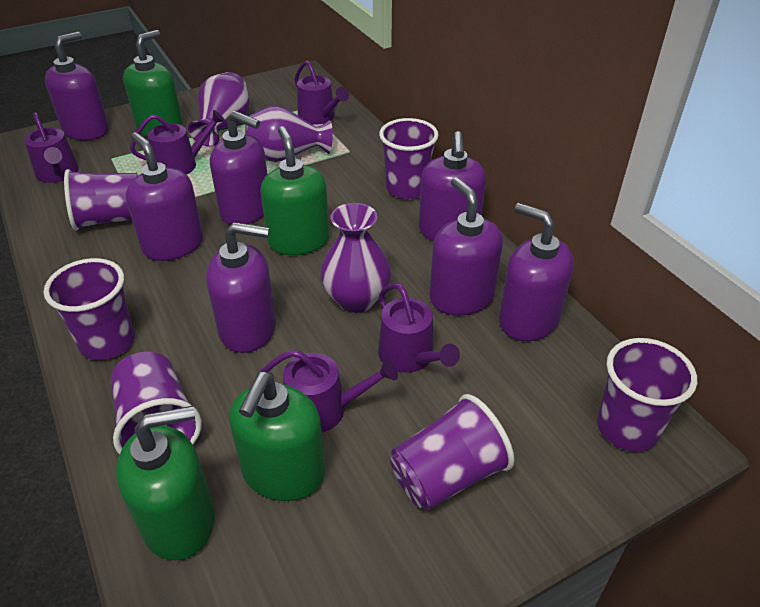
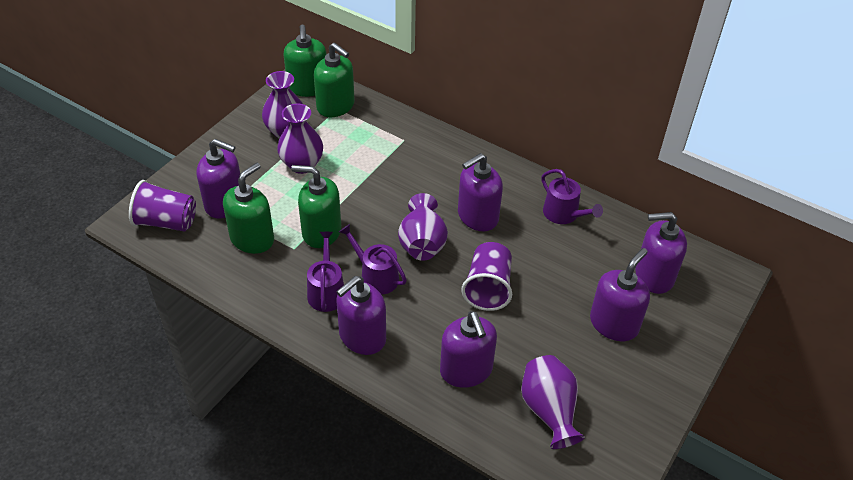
purple cup: 6 -> 2
purple soap dispenser: 7 -> 6
purple vase: 3 -> 4
purple watering can: 5 -> 3

